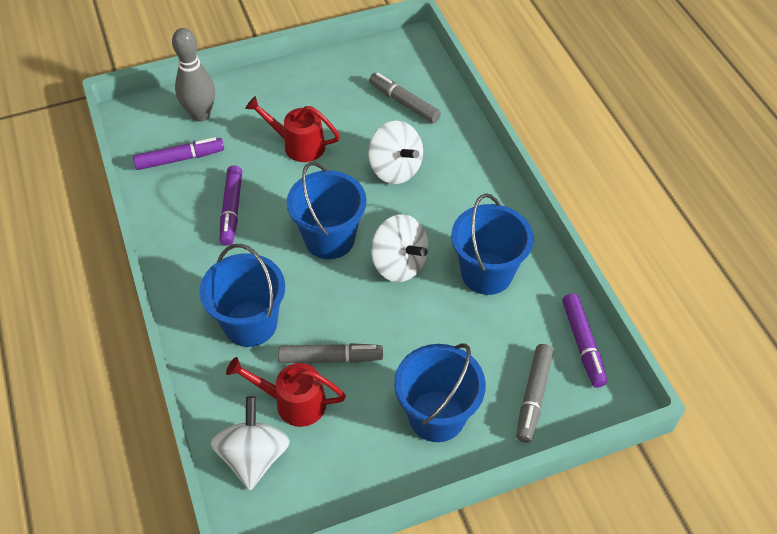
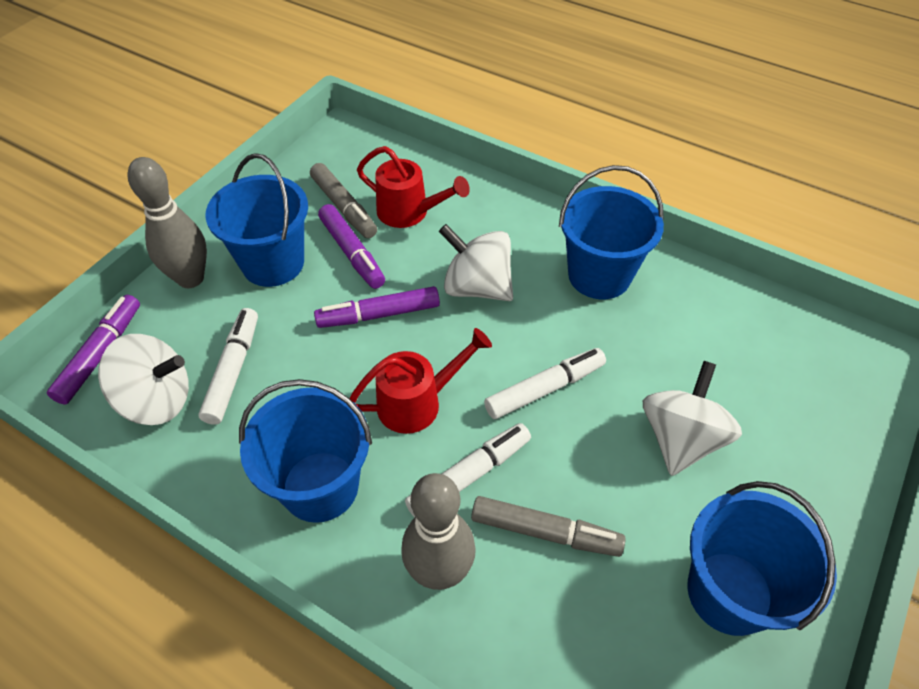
grey bowling pin: 1 -> 2
grey marker: 3 -> 2
white marker: 0 -> 3

